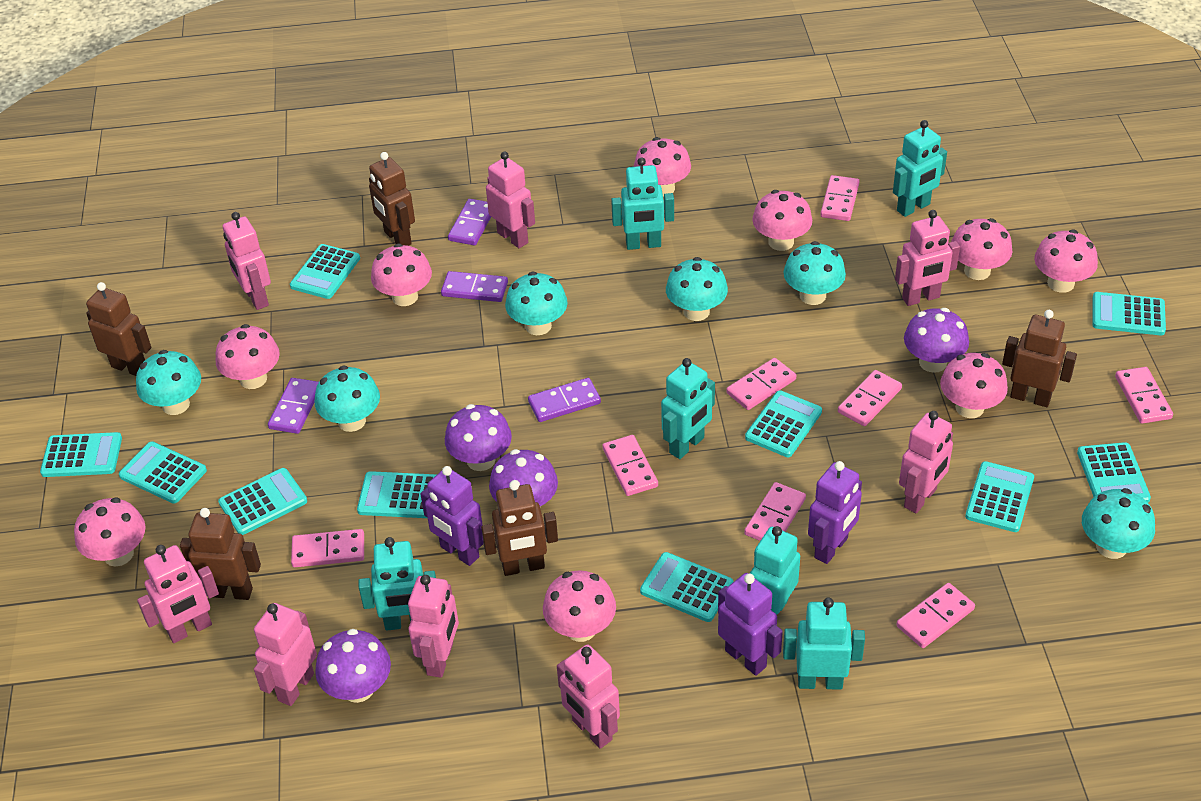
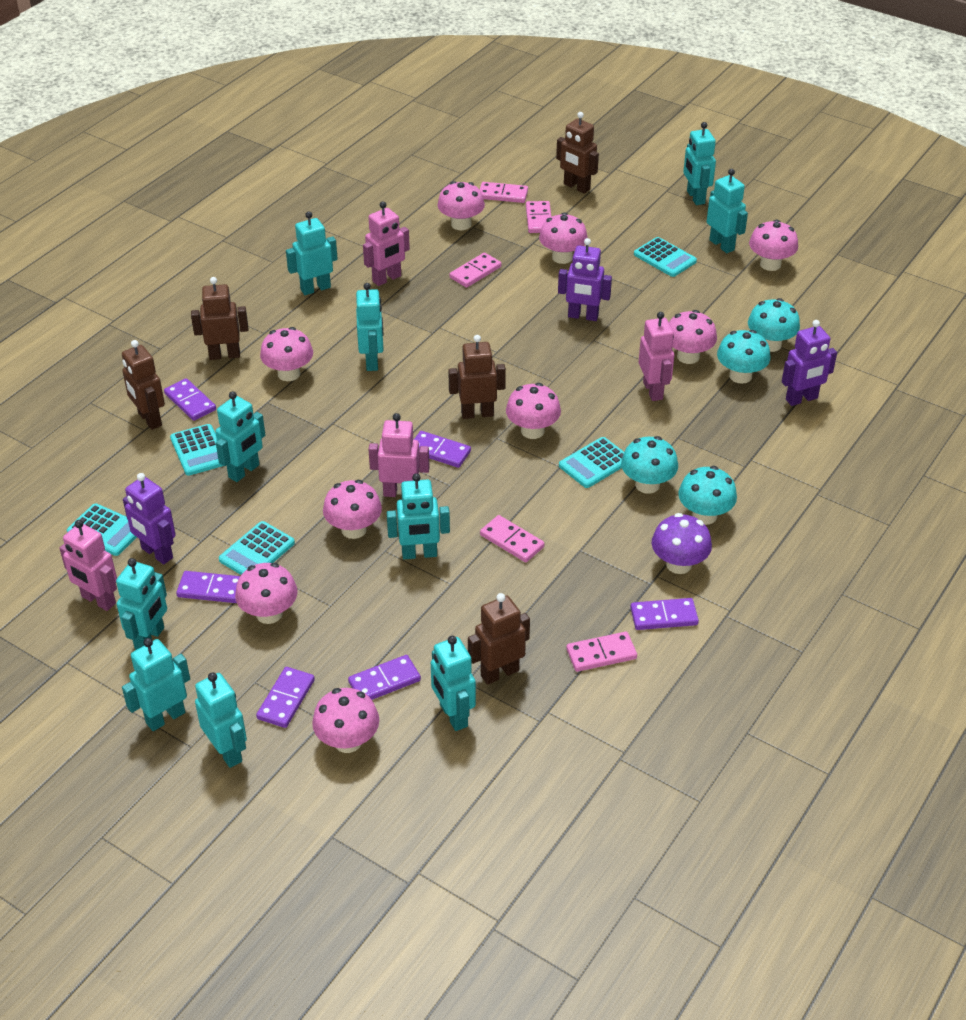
pink domino: 8 -> 5
pink robot: 8 -> 4
purple domino: 4 -> 6
purple mushroom: 4 -> 1
turquoise calculator: 10 -> 5
turquoise mushroom: 6 -> 4
turquoise robot: 6 -> 10

